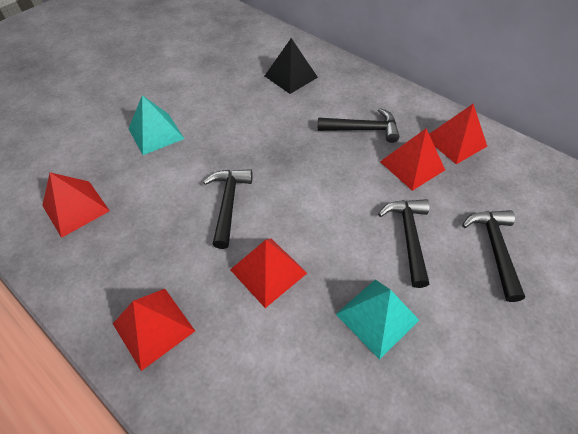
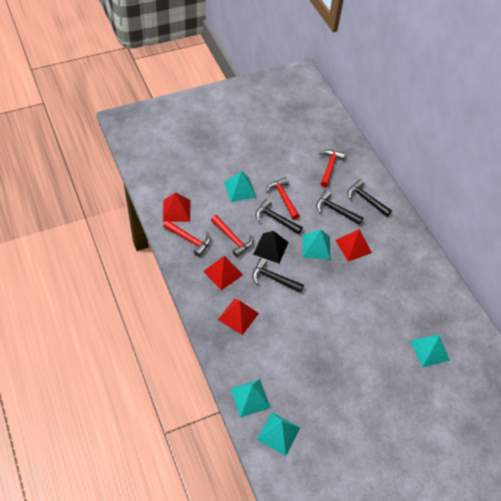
red hammer: 0 -> 4
red pyramid: 5 -> 4
turquoise pyramid: 2 -> 5

